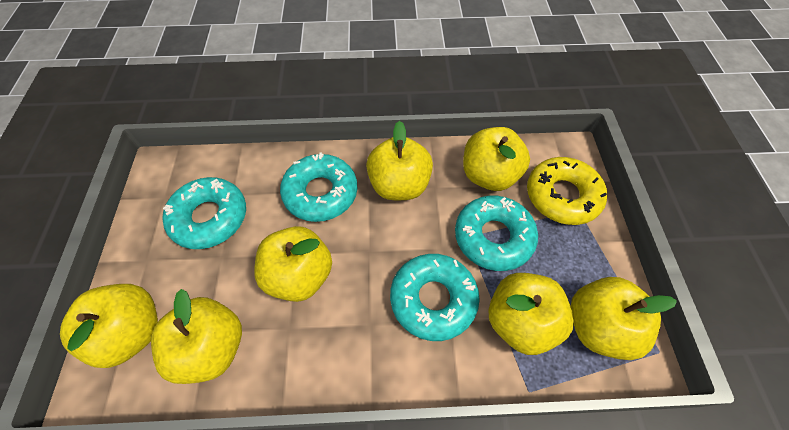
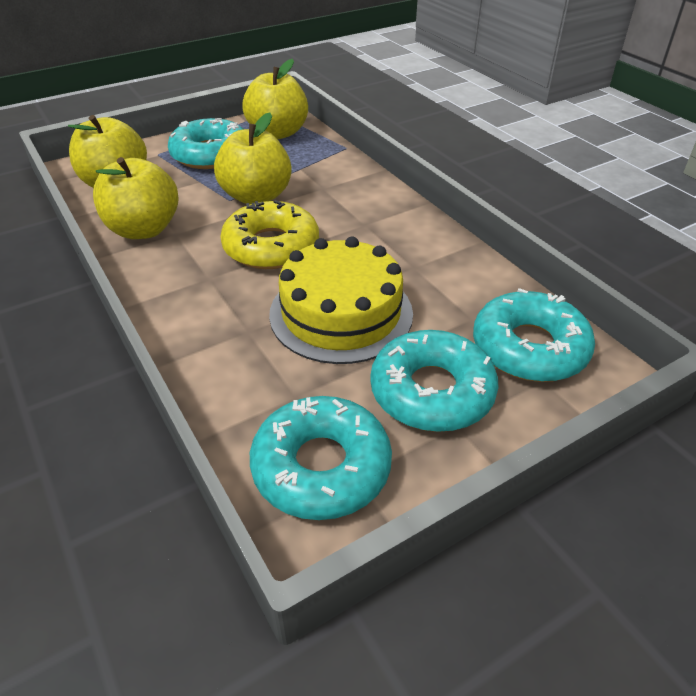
yellow apple: 7 -> 4
yellow cake: 0 -> 1

